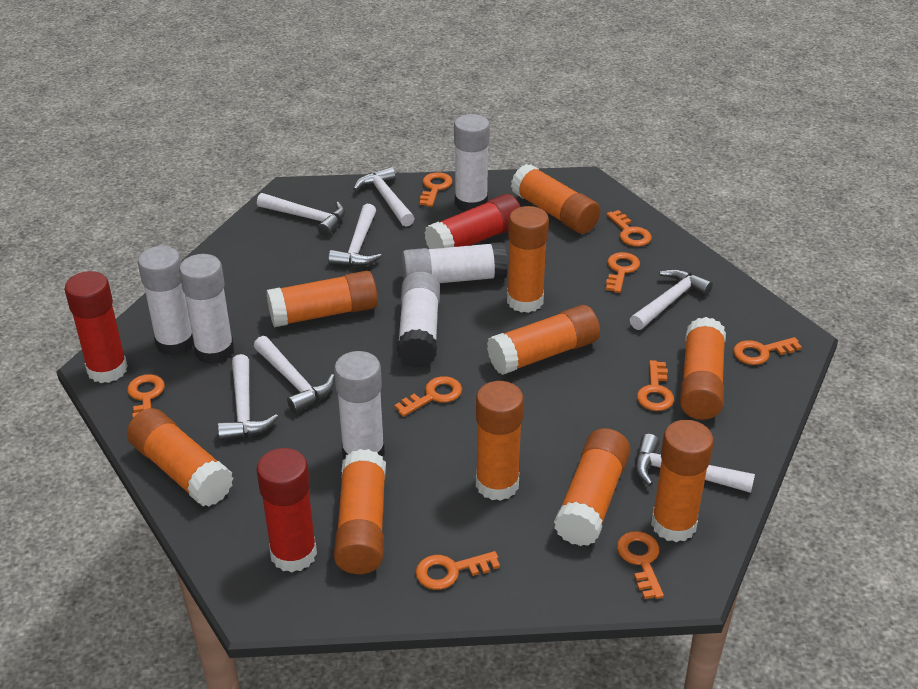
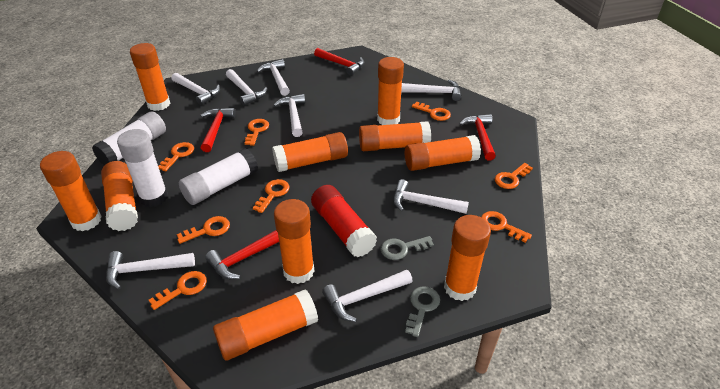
grey key: 0 -> 2
orange key: 9 -> 8
red glue stick: 3 -> 1
red hammer: 0 -> 4
white glue stick: 6 -> 3
white hammer: 7 -> 8

